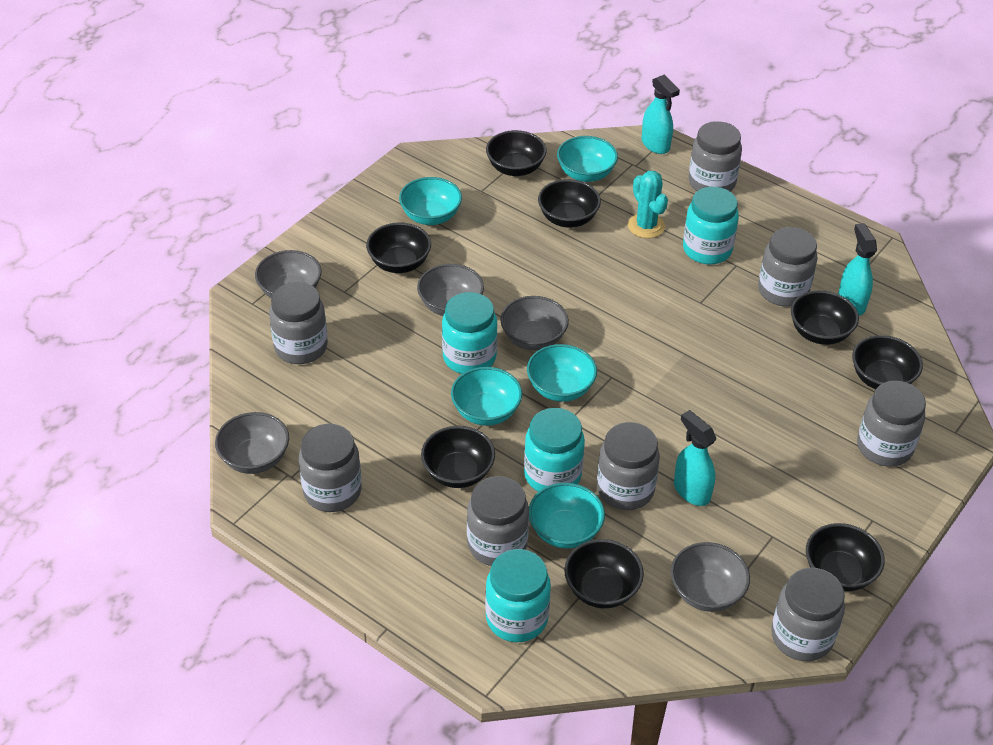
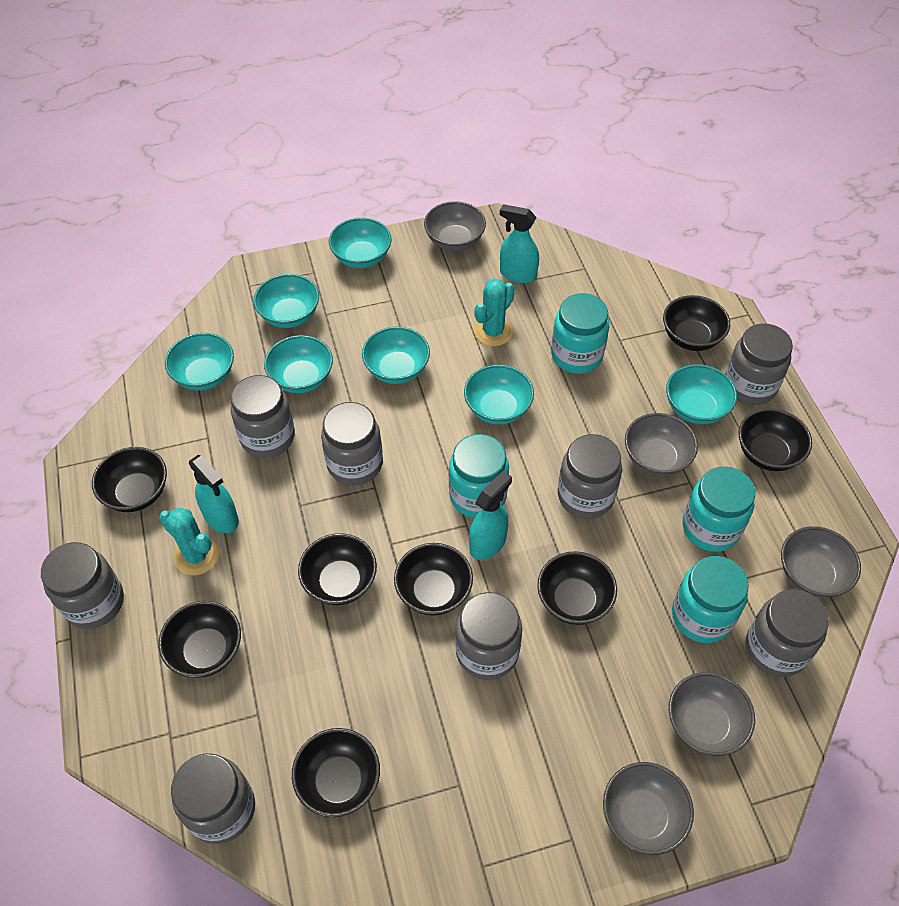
turquoise bowl: 5 -> 7
turquoise cactus: 1 -> 2

